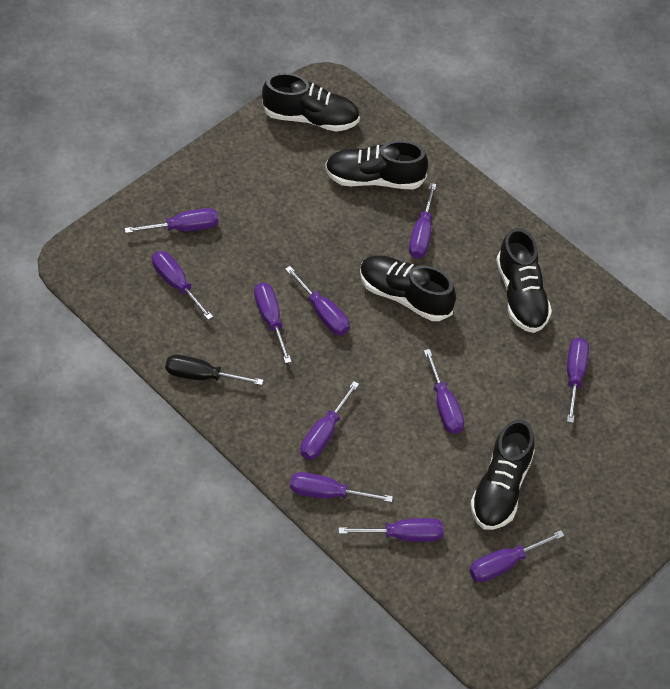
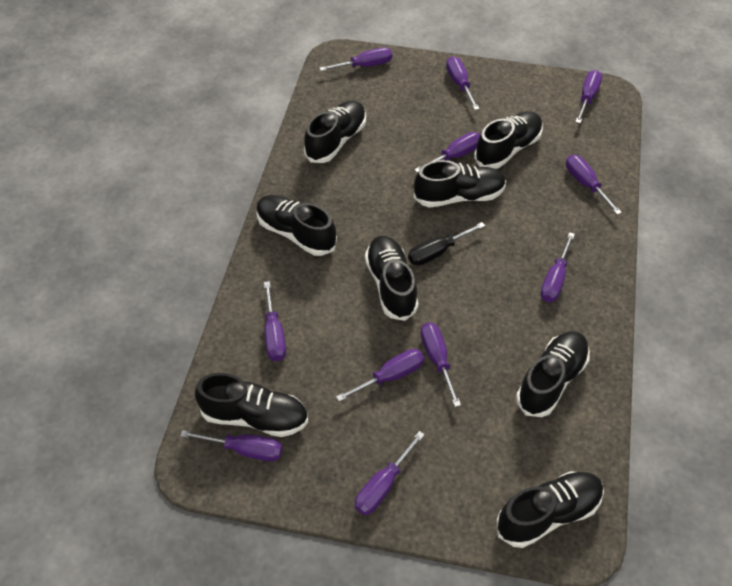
black shoe: 5 -> 8

